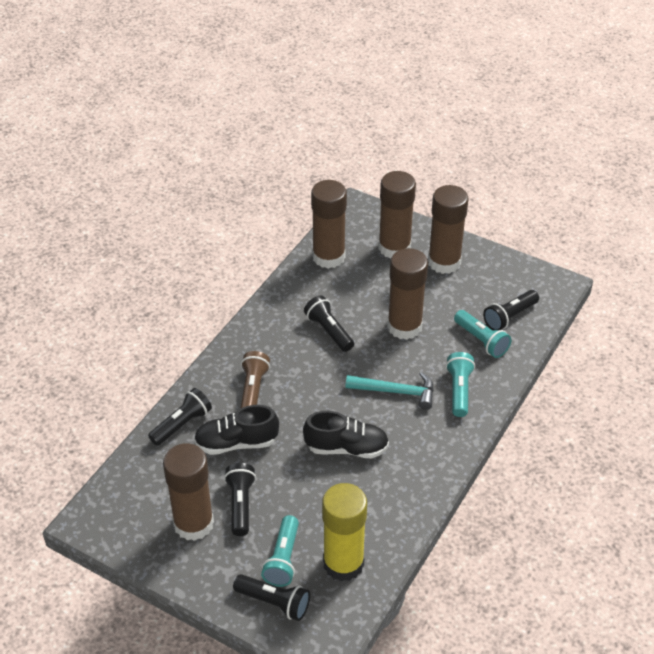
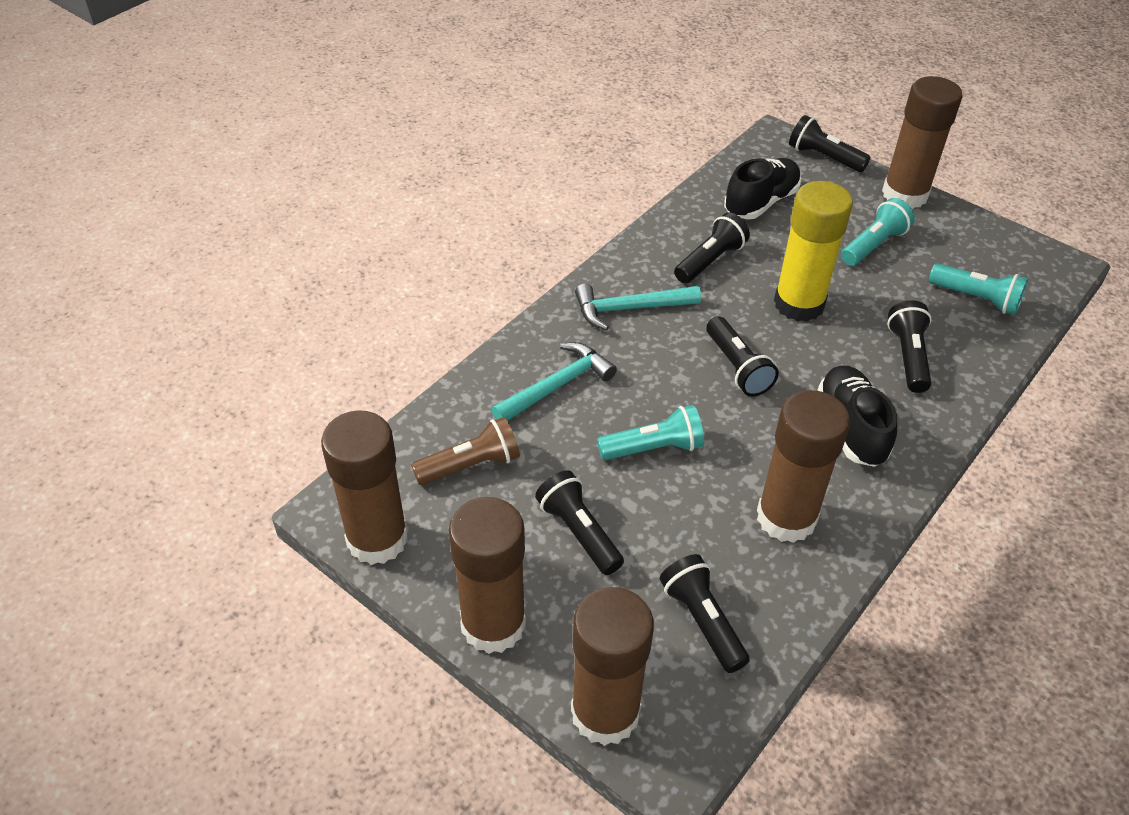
black flashlight: 5 -> 6
turquoise hammer: 1 -> 2

